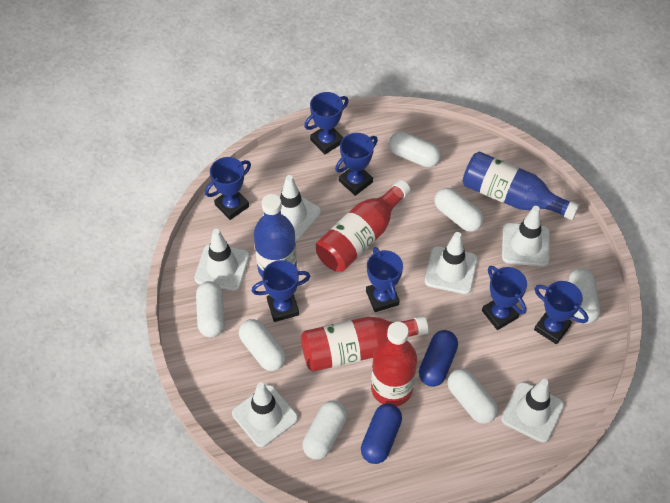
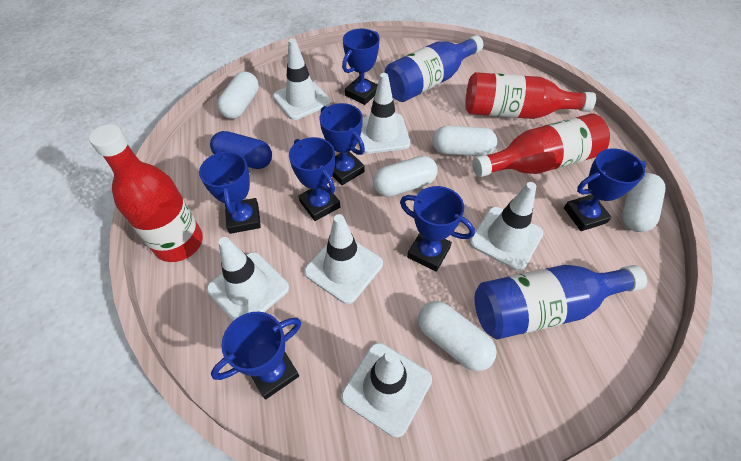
blue capsule: 2 -> 1
white capsule: 7 -> 5

